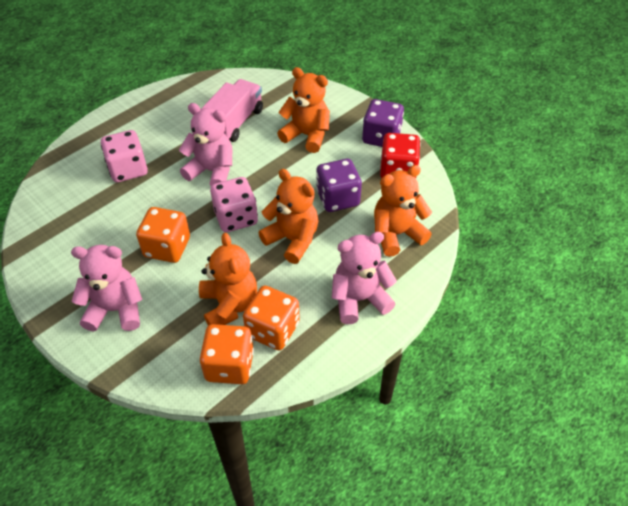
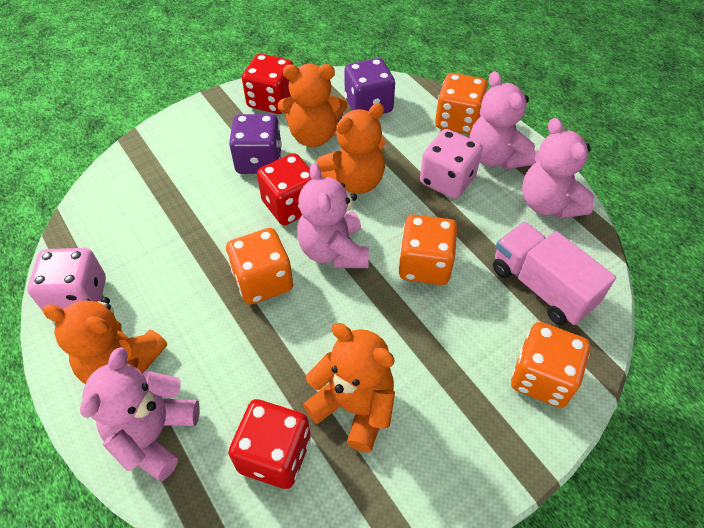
orange dice: 3 -> 4
pink teddy bear: 3 -> 4
red dice: 1 -> 3

